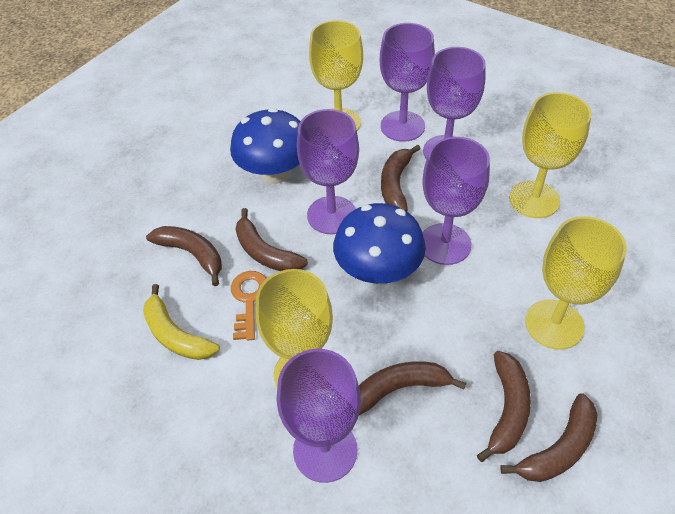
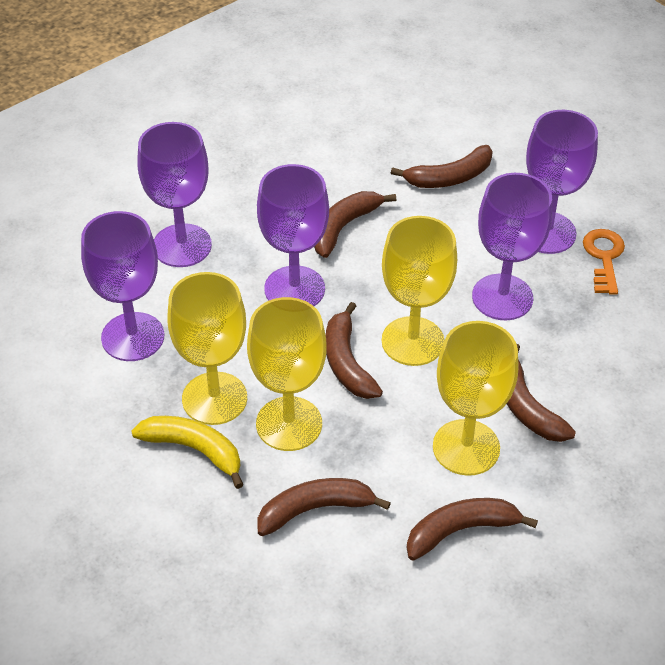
blue mushroom: 2 -> 0

